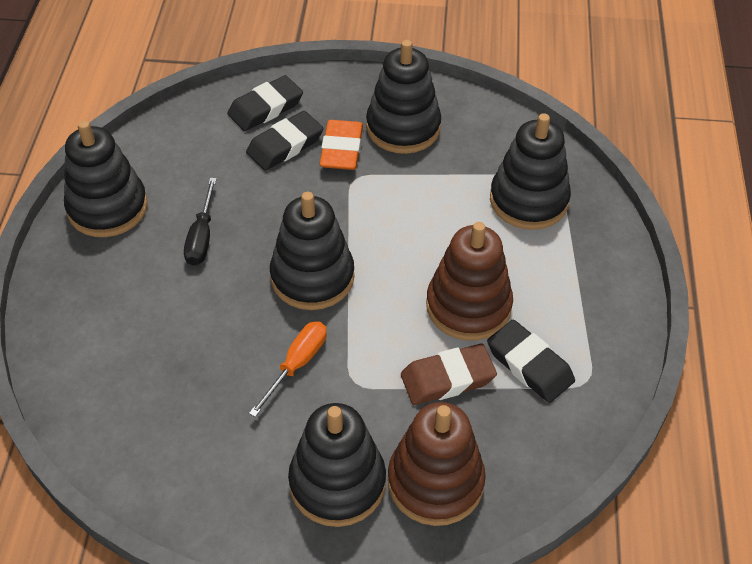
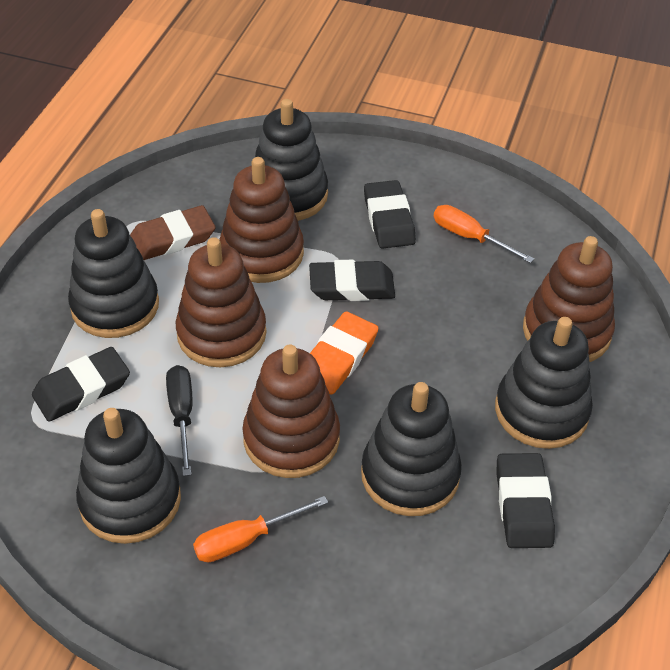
black eraser: 3 -> 4
brown stacking toy: 2 -> 4
orange screwdriver: 1 -> 2

